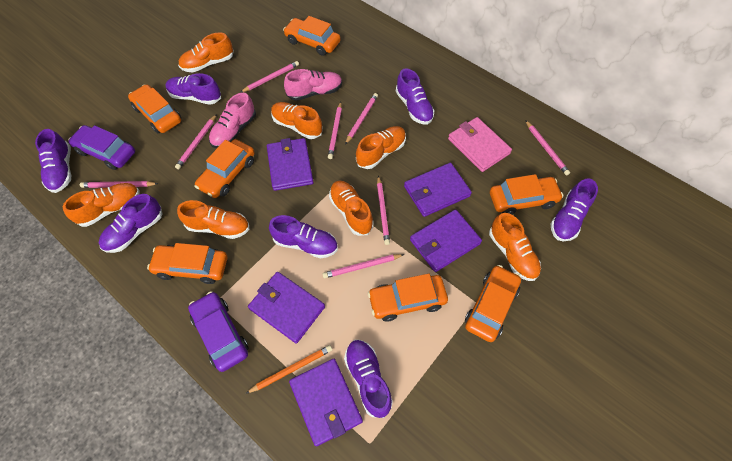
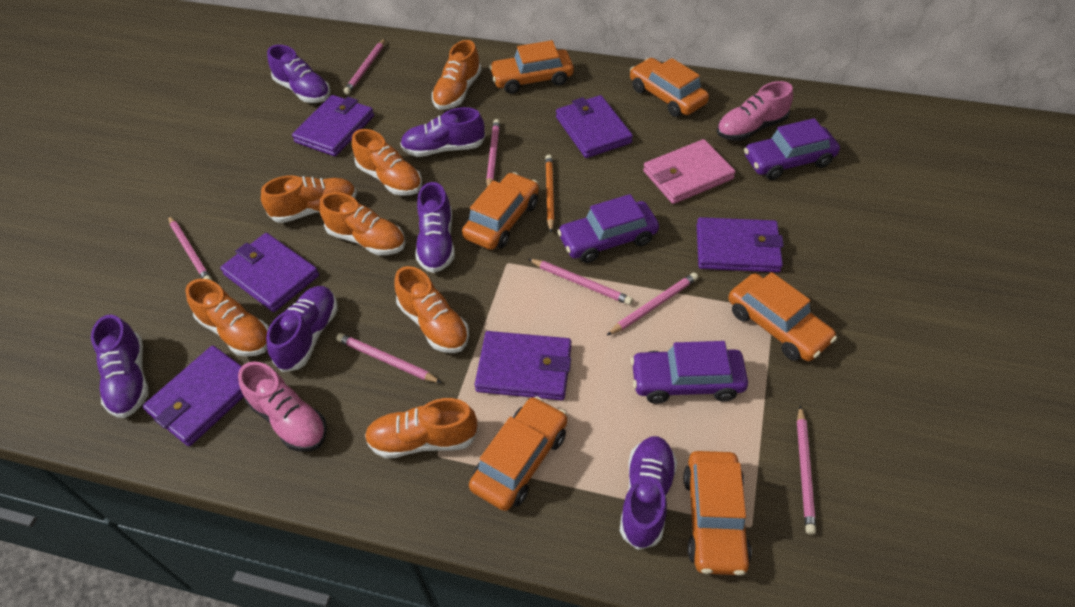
orange car: 7 -> 6
pink pencil: 8 -> 7
purple car: 2 -> 3
purple shoe: 7 -> 6
purple wallet: 5 -> 6

